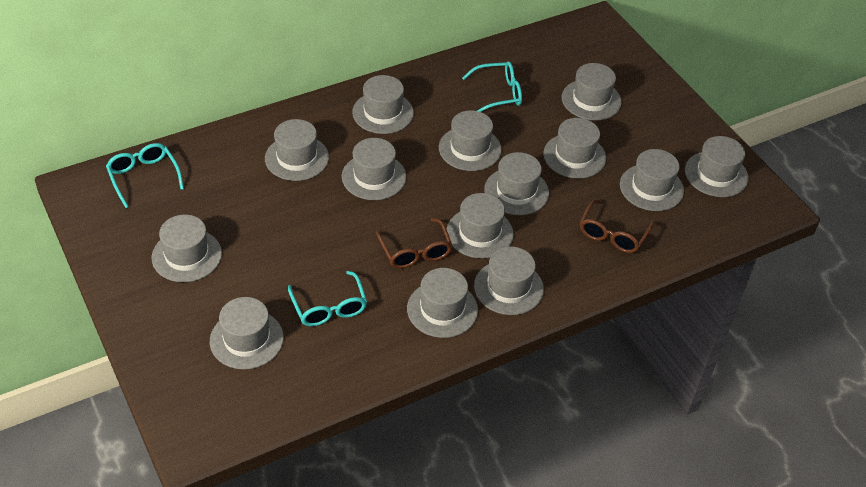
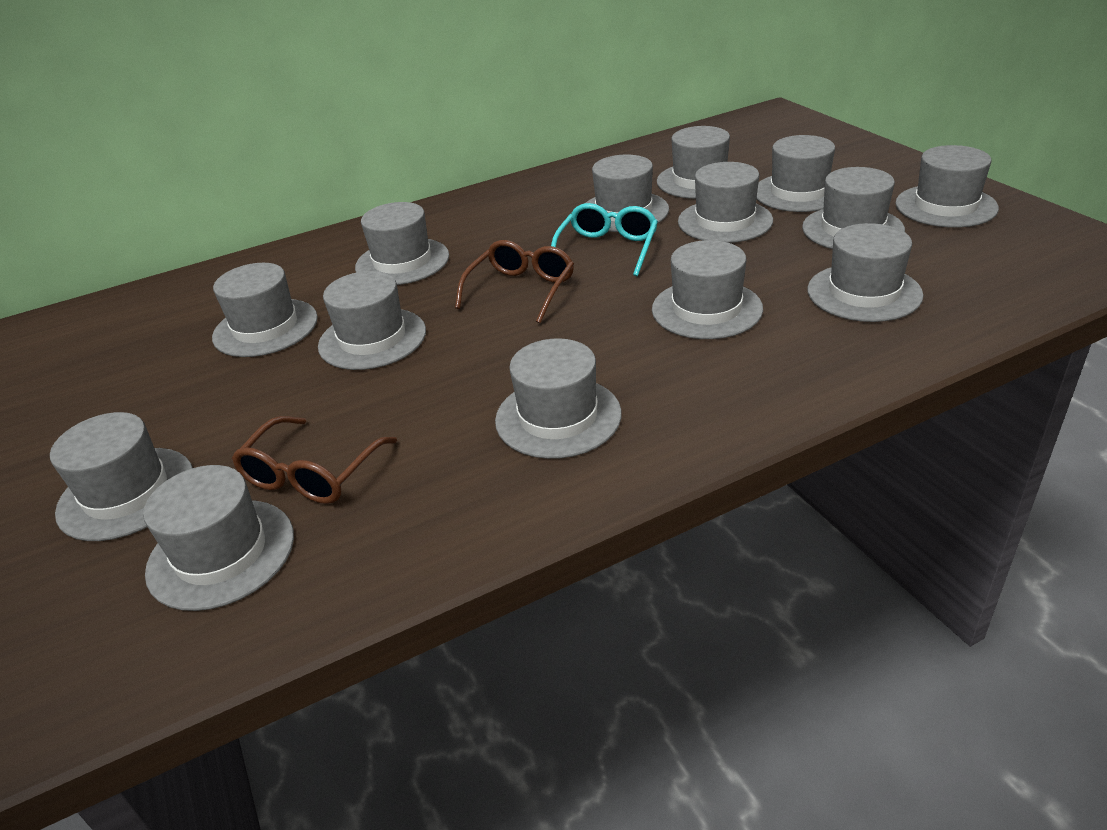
turquoise glasses: 3 -> 1

